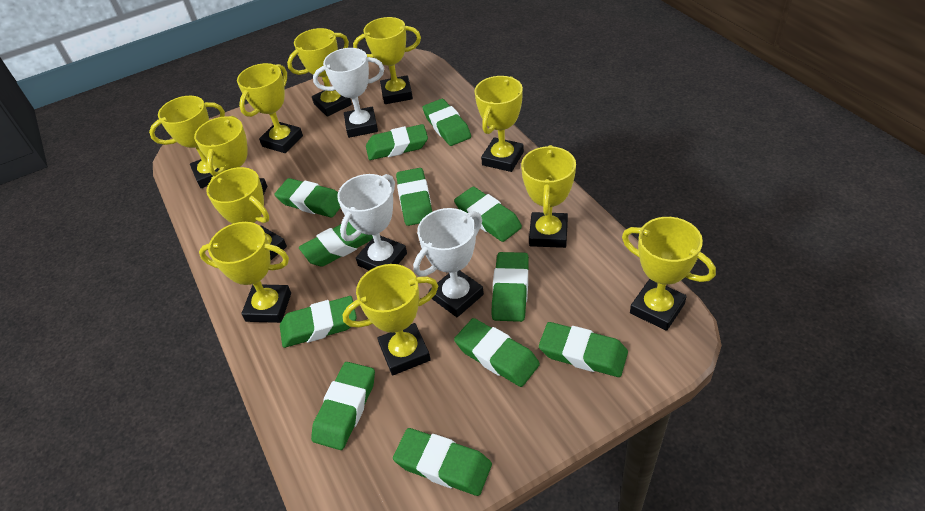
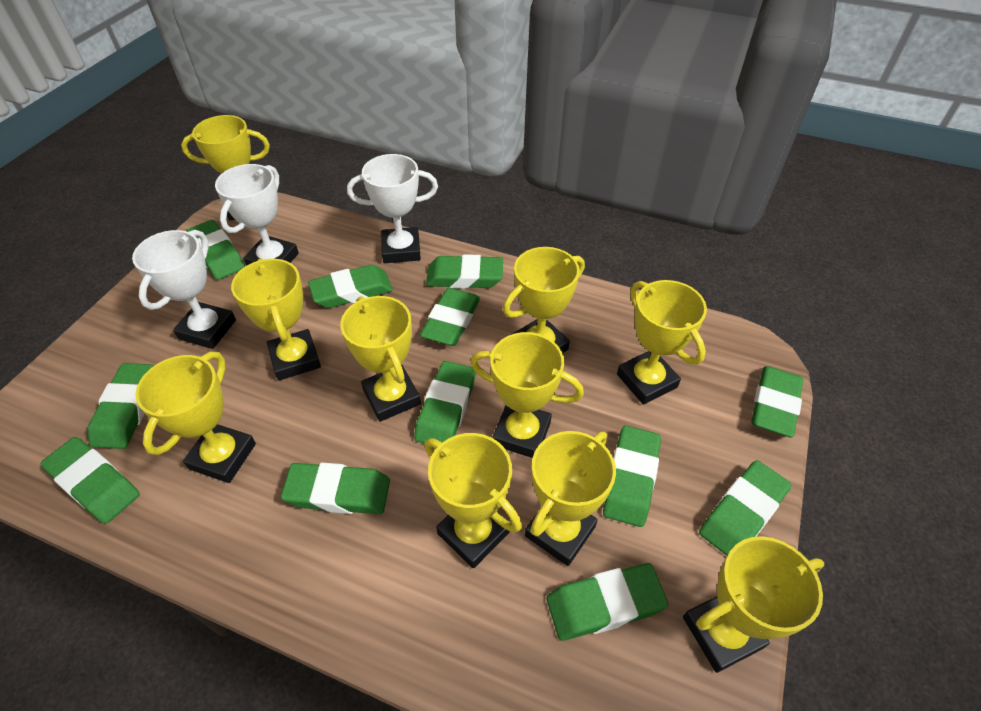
yellow trophy: 11 -> 10

